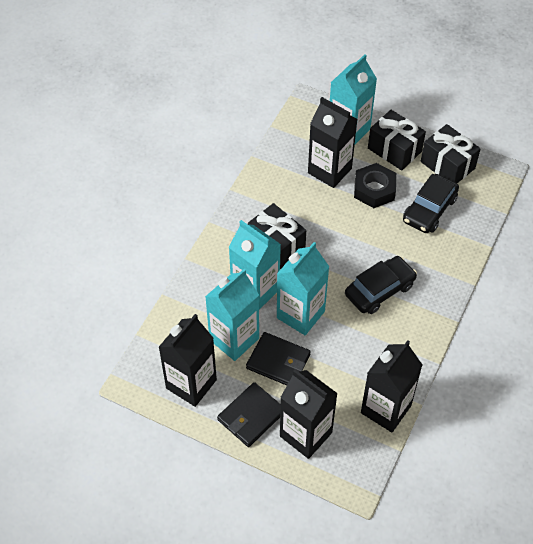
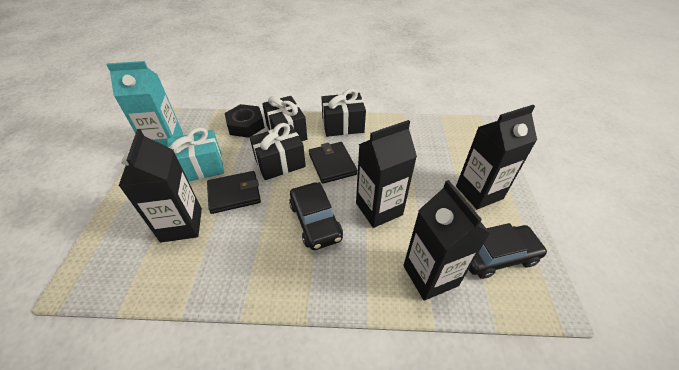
turquoise carton: 4 -> 1
turquoise gift: 0 -> 1

